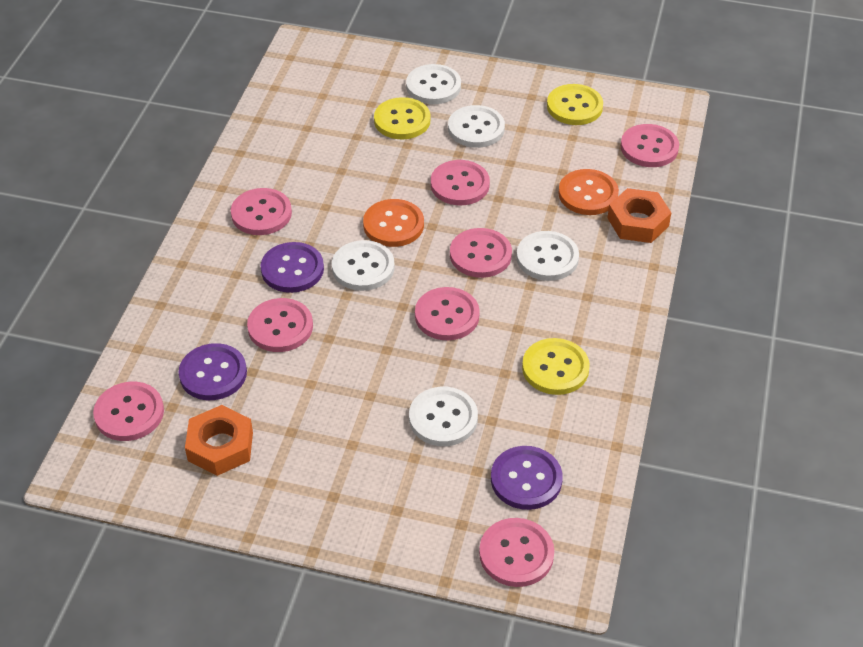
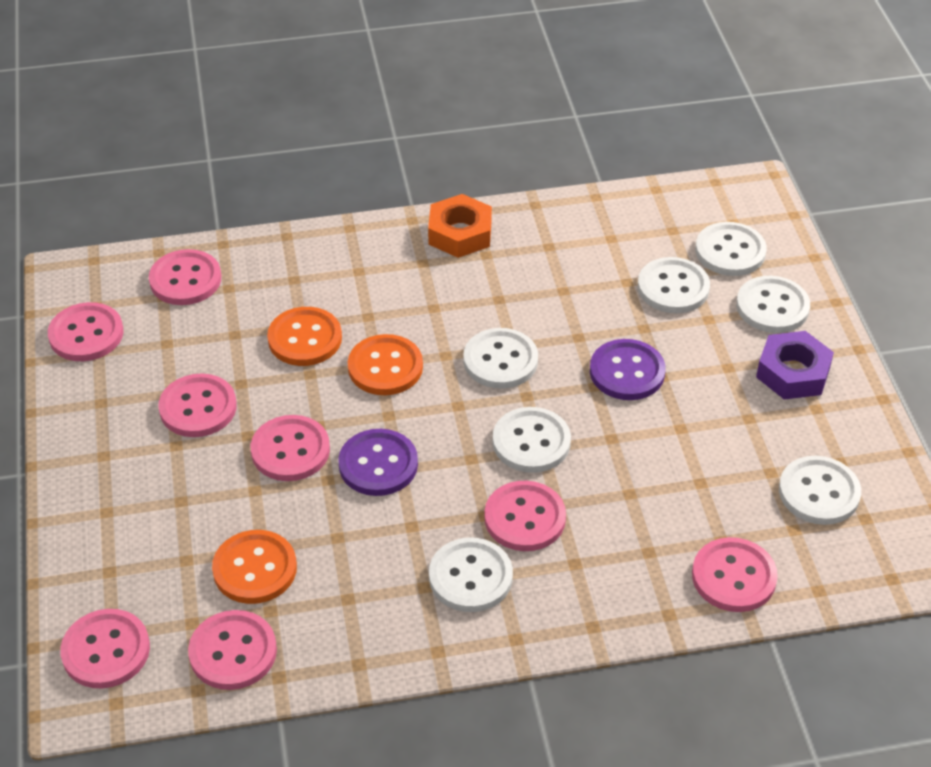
orange button: 2 -> 3
orange nut: 2 -> 1
purple button: 3 -> 2
purple nut: 0 -> 1
white button: 5 -> 7
yellow button: 3 -> 0

